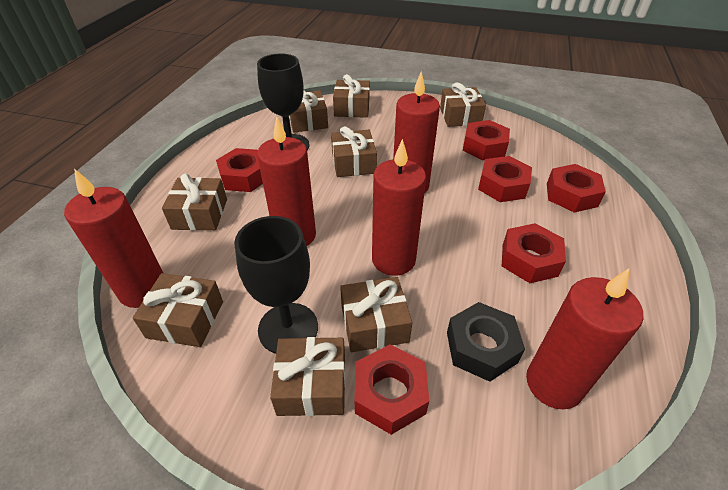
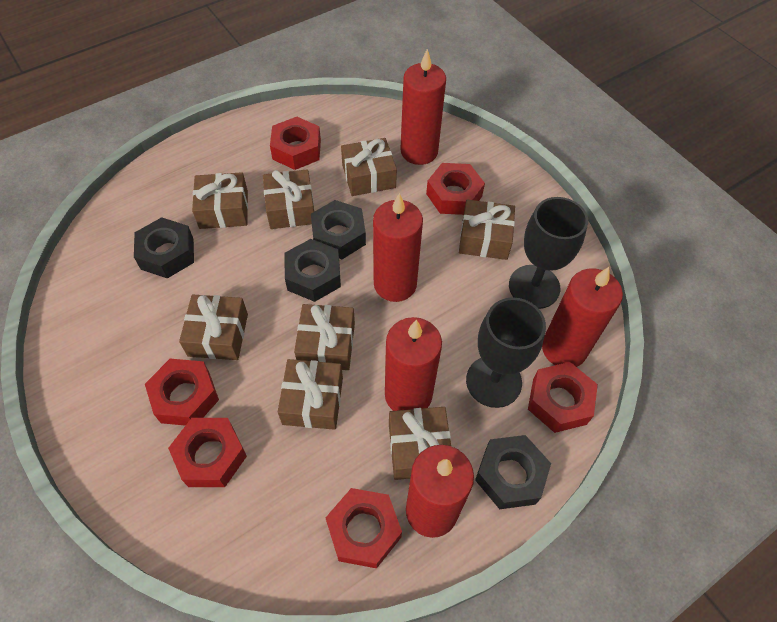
black nut: 1 -> 4

